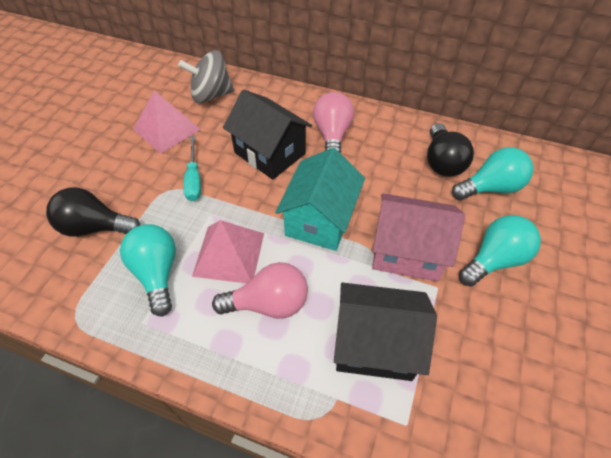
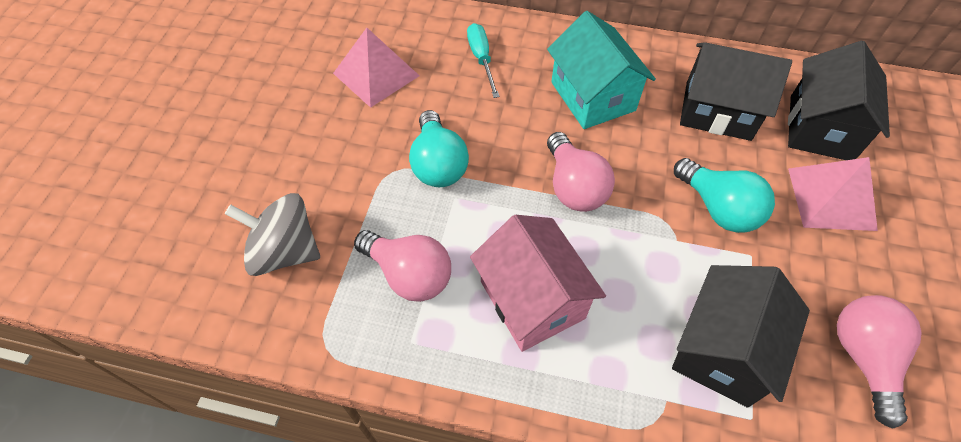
black house: 2 -> 3
black light bulb: 2 -> 0
pink light bulb: 2 -> 3
turquoise light bulb: 3 -> 2

